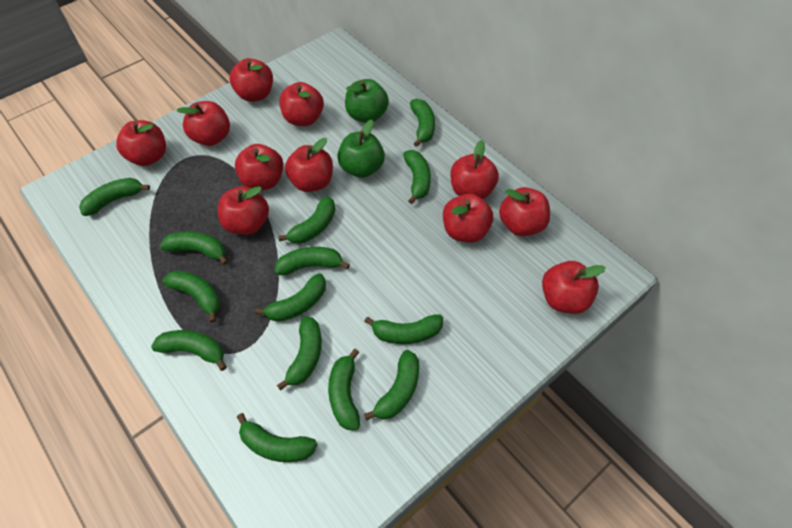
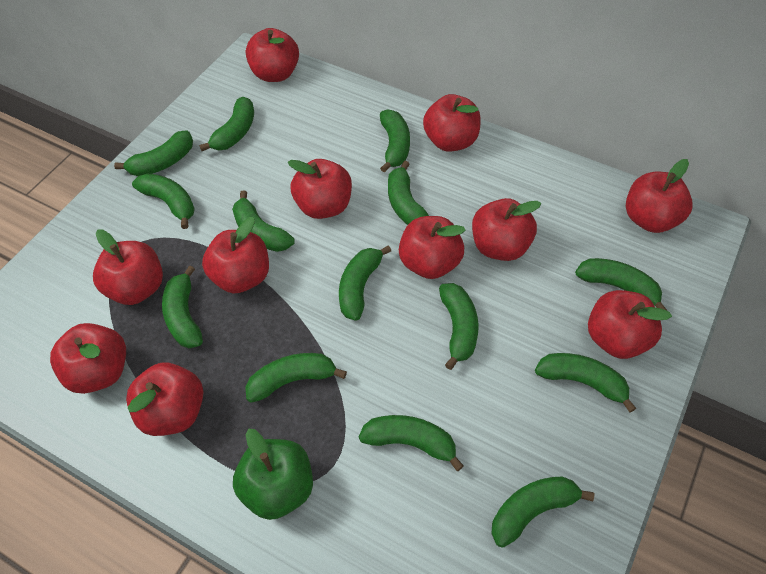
green apple: 2 -> 1

